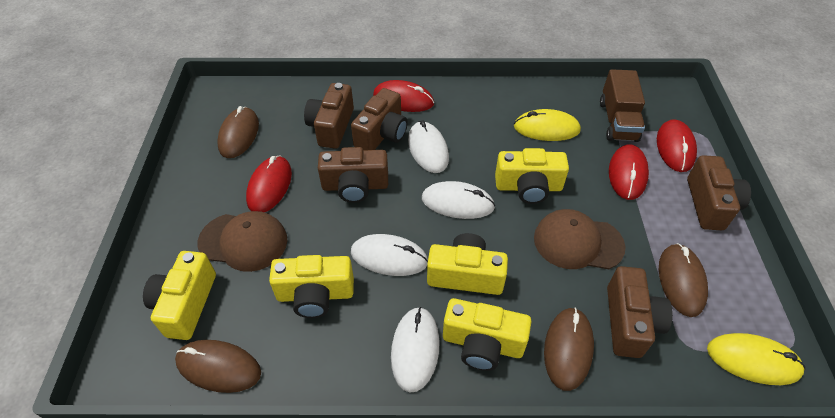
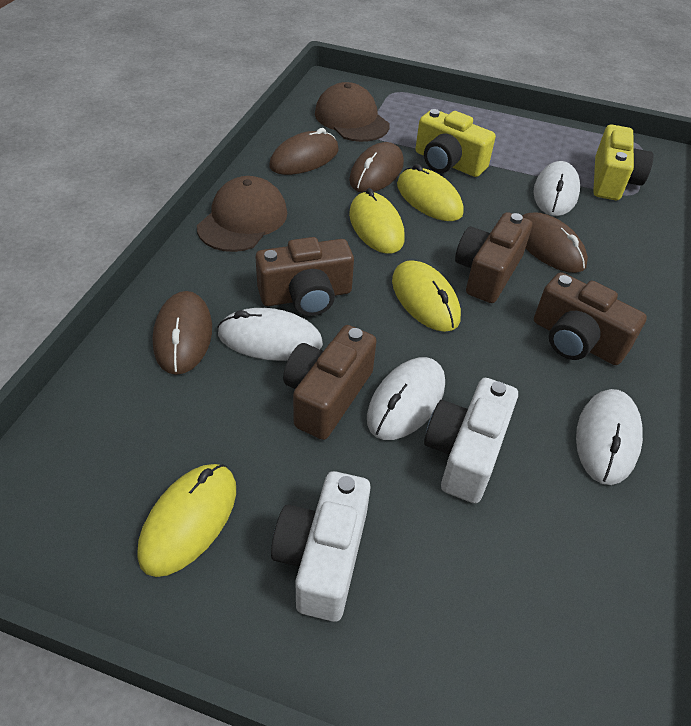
brown camera: 5 -> 4
brown truck: 1 -> 0
red mouse: 4 -> 0
white camera: 0 -> 2
yellow camera: 5 -> 2
yellow mouse: 2 -> 4

